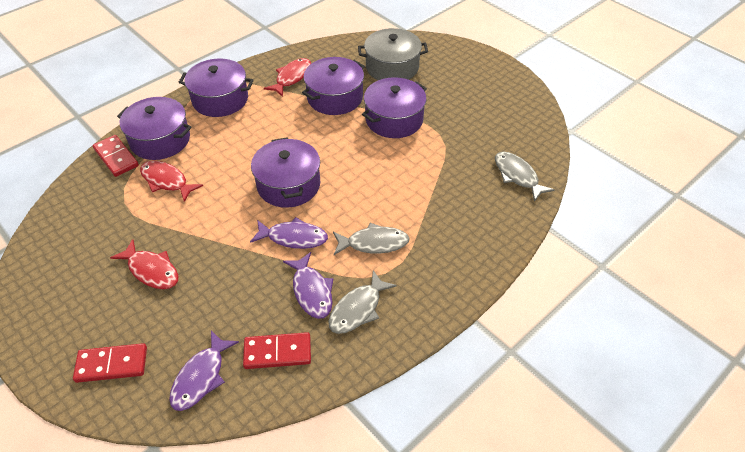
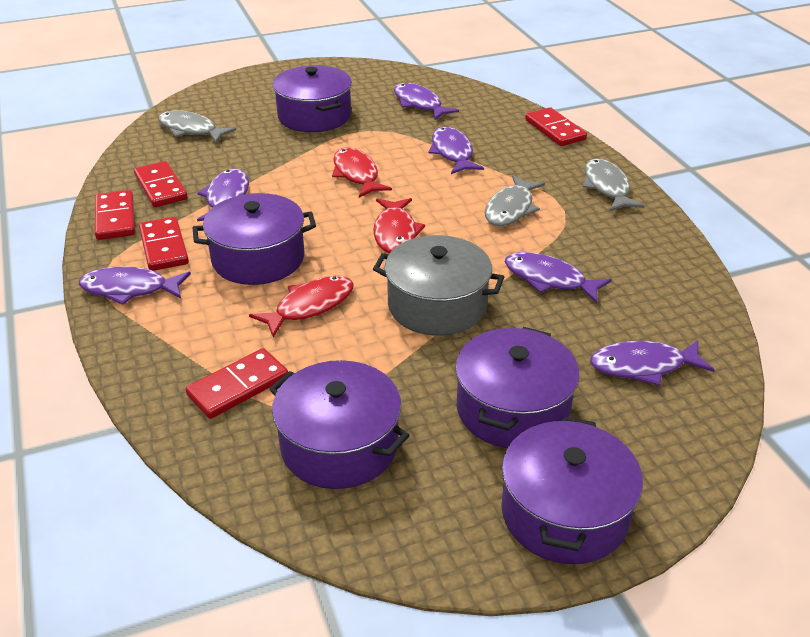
purple fish: 3 -> 6
red domino: 3 -> 5

